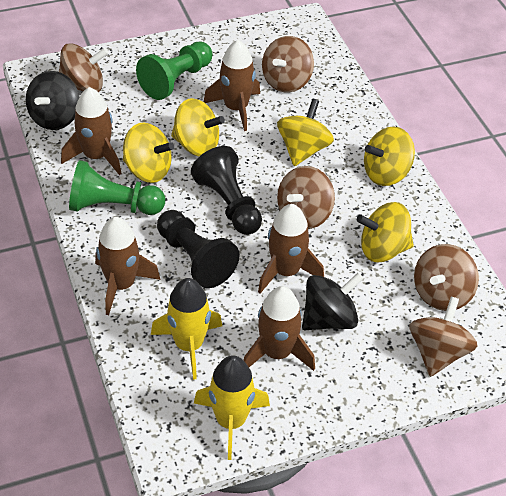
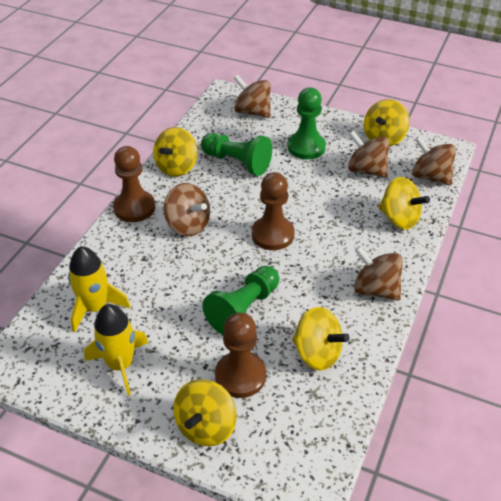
black pawn: 2 -> 0
black spinning top: 2 -> 0
brown pawn: 0 -> 3
brown rocket: 5 -> 0
green pawn: 2 -> 3

